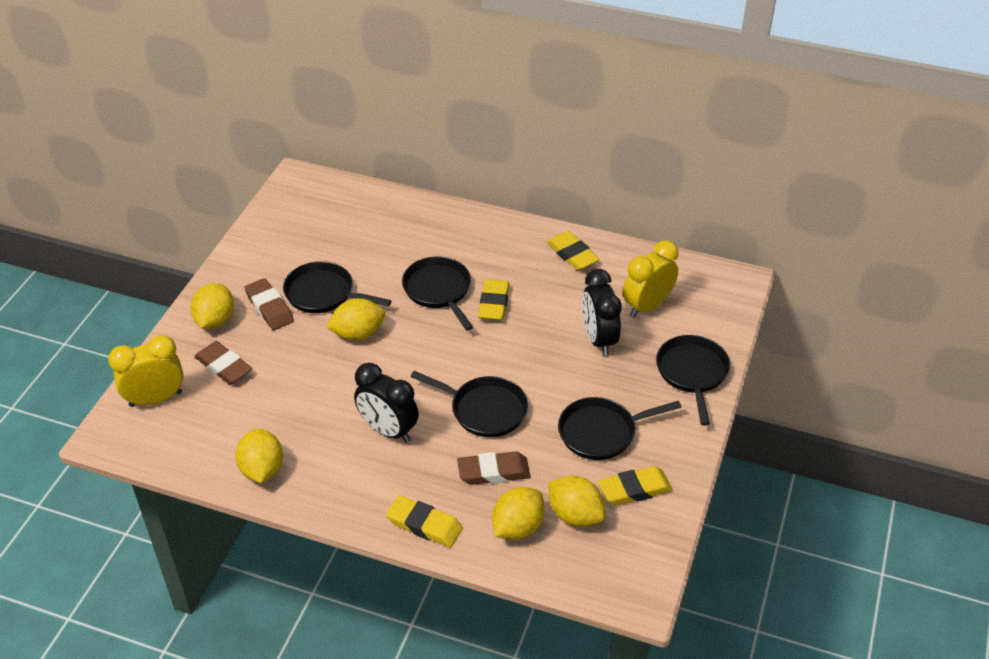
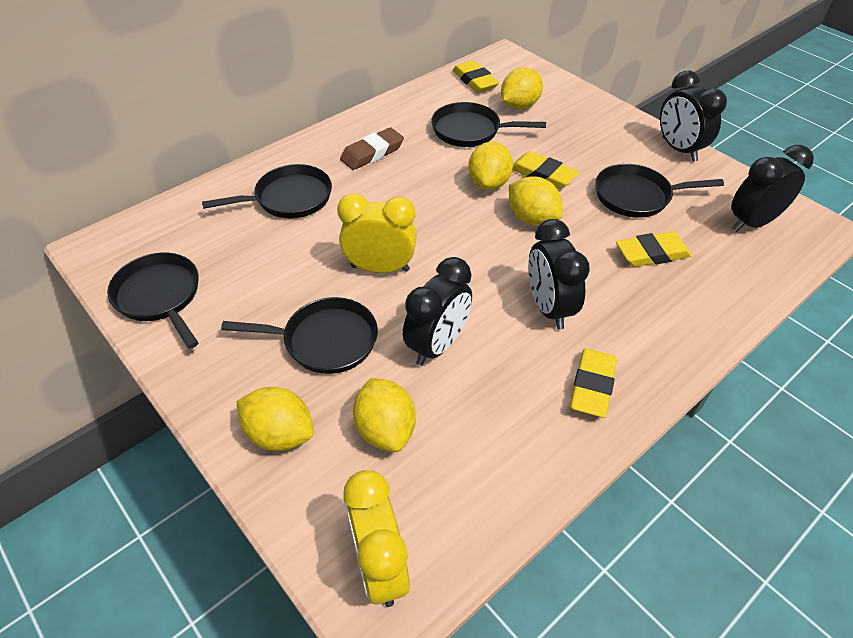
black clock: 2 -> 4
brown eraser: 3 -> 1

